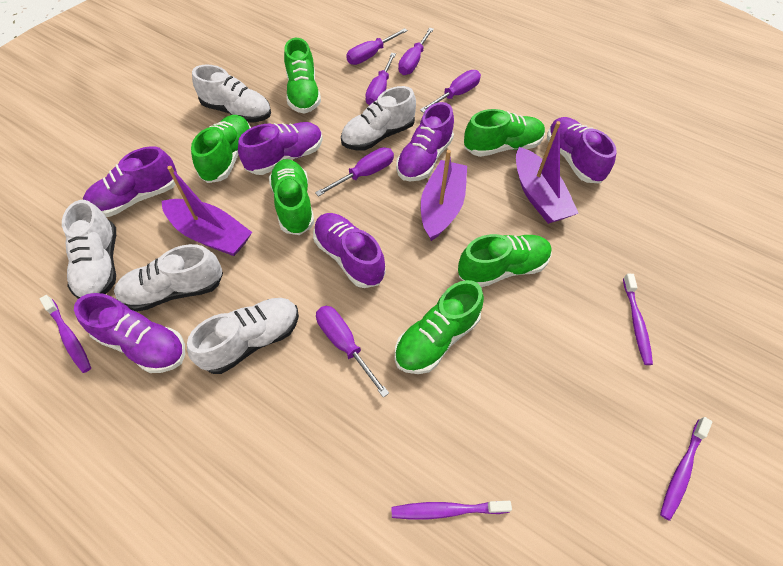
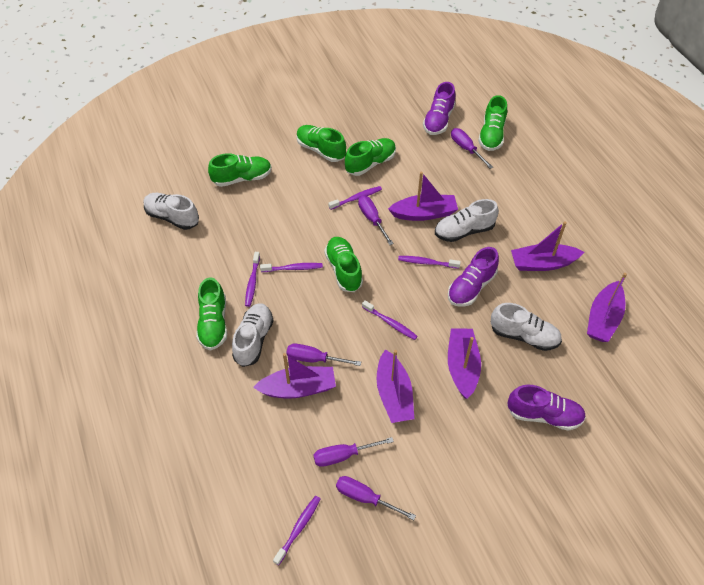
purple boat: 3 -> 6
purple screwdriver: 6 -> 5
purple shoe: 6 -> 3
purple toothbrush: 4 -> 6
white shoe: 5 -> 4

